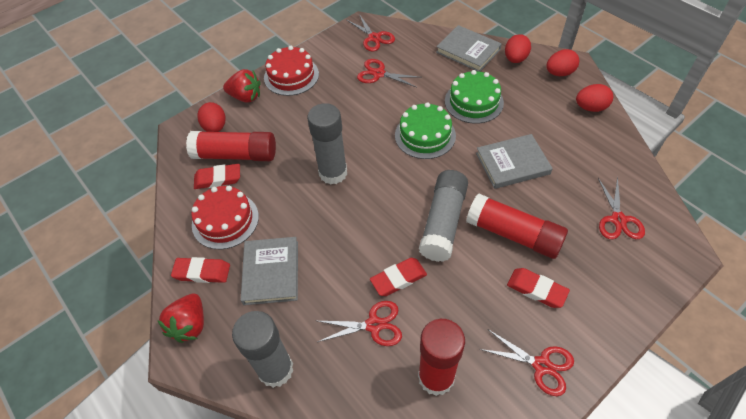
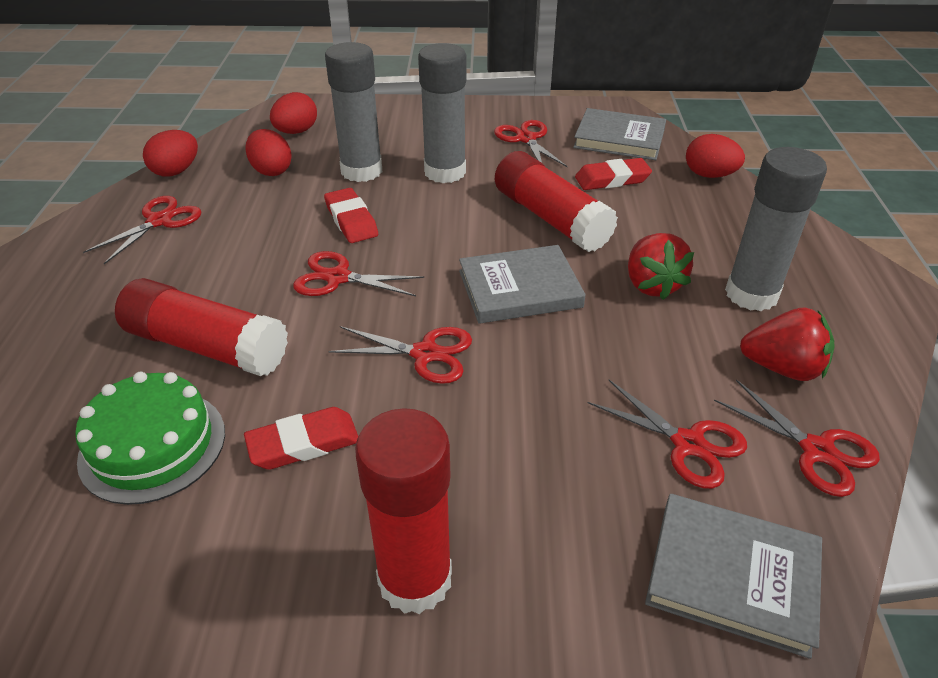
green cake: 2 -> 1
red cake: 2 -> 0
red eraser: 4 -> 3
red scissors: 5 -> 6

